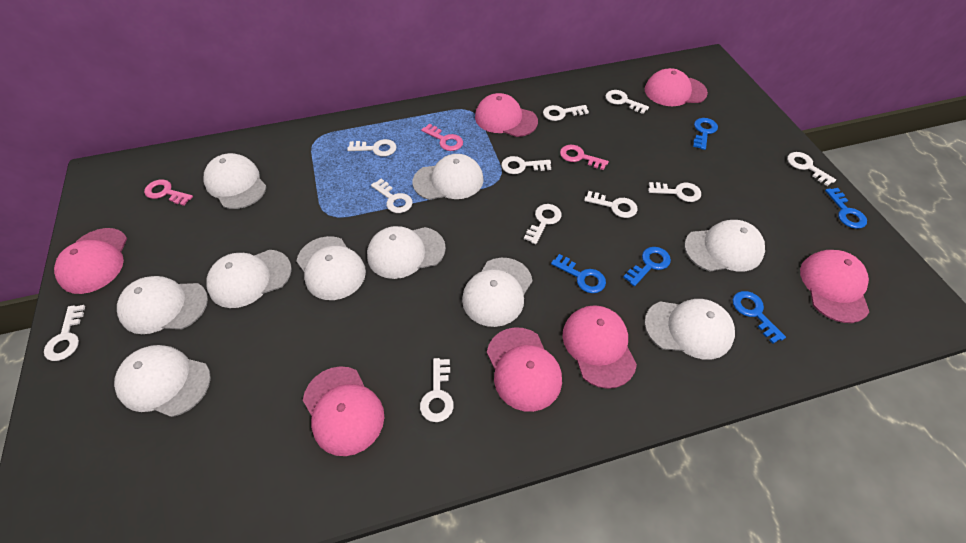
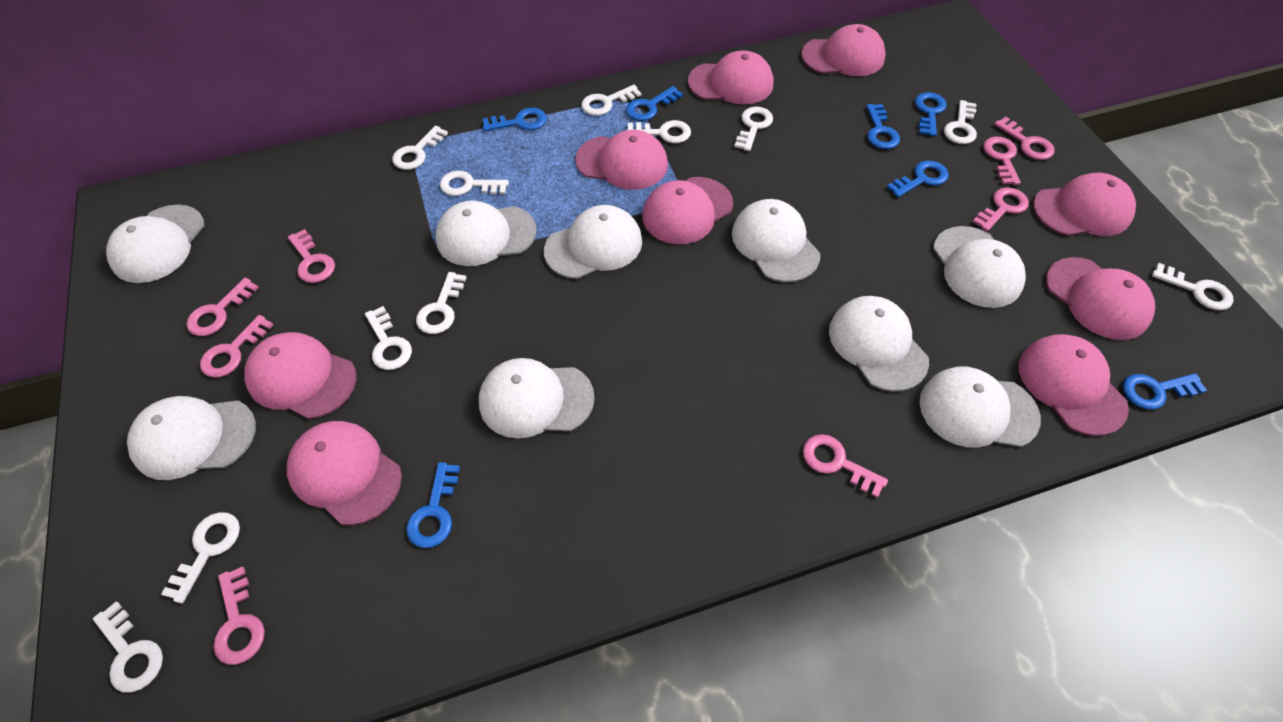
blue key: 5 -> 7
pink cap: 7 -> 9
pink key: 3 -> 8
white cap: 10 -> 9

